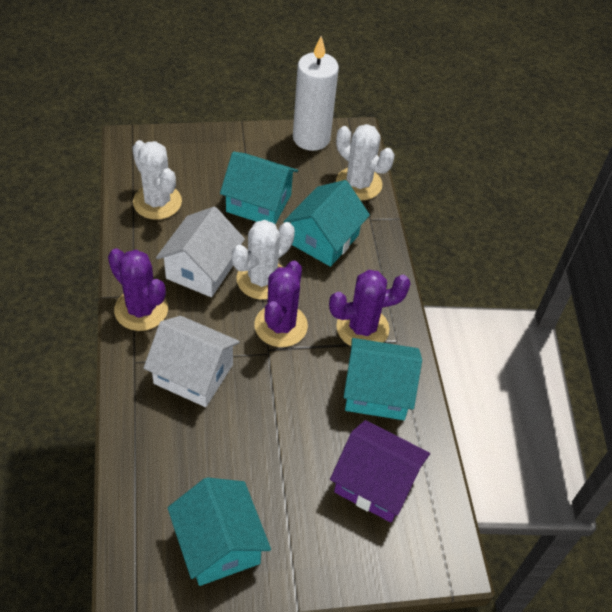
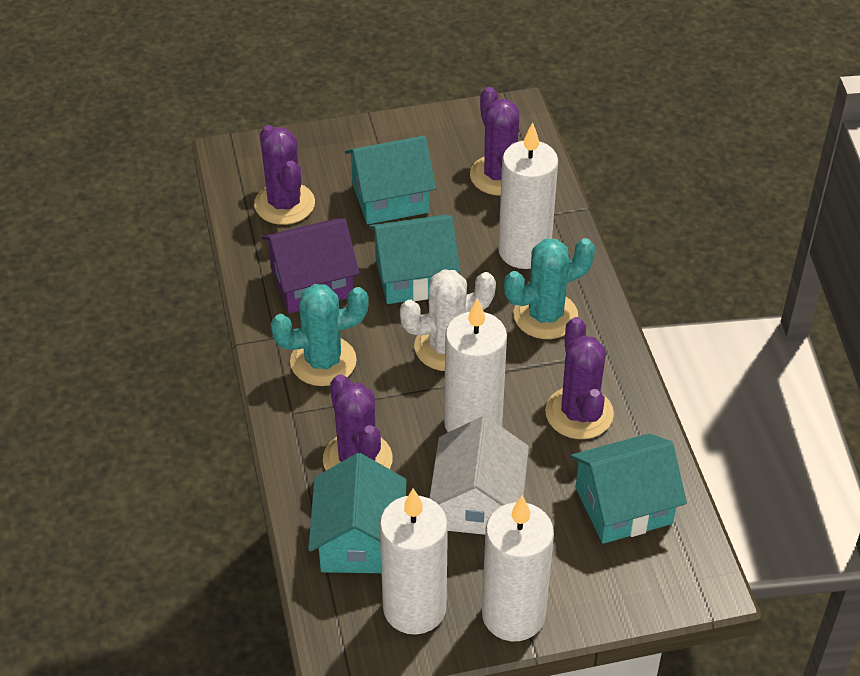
purple cactus: 3 -> 4
turquoise cactus: 0 -> 2
white cactus: 3 -> 1
white candle: 1 -> 4
white house: 2 -> 1

